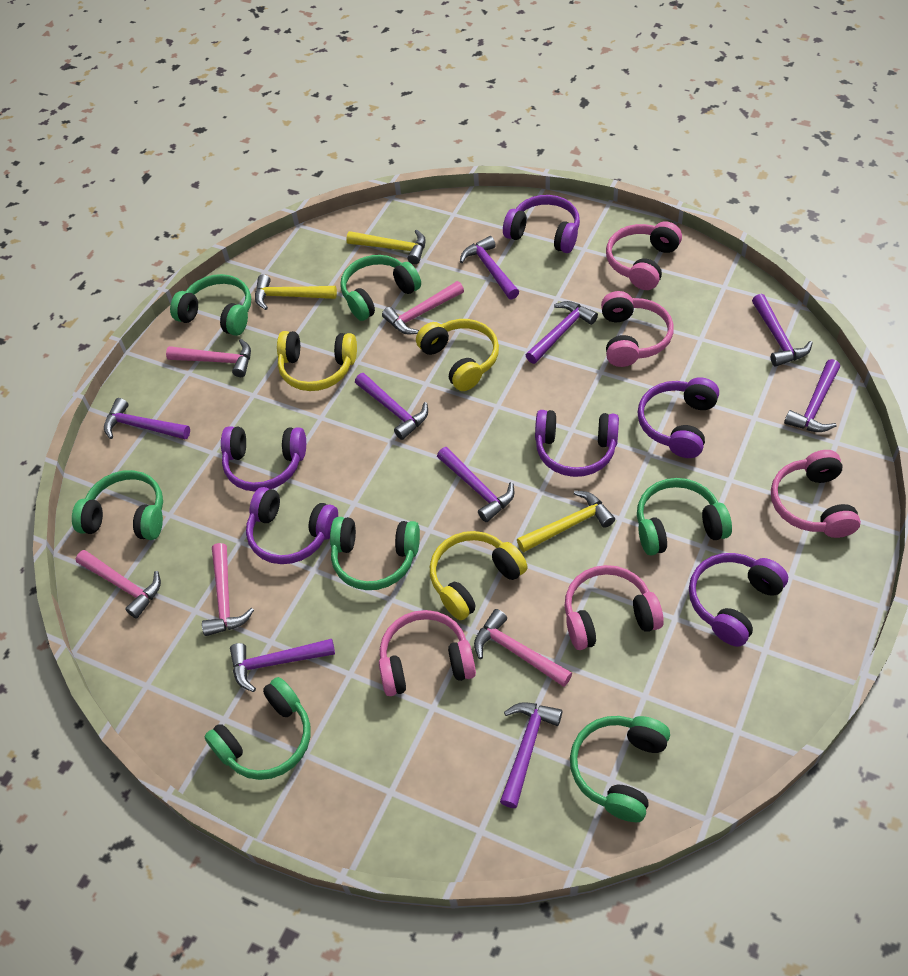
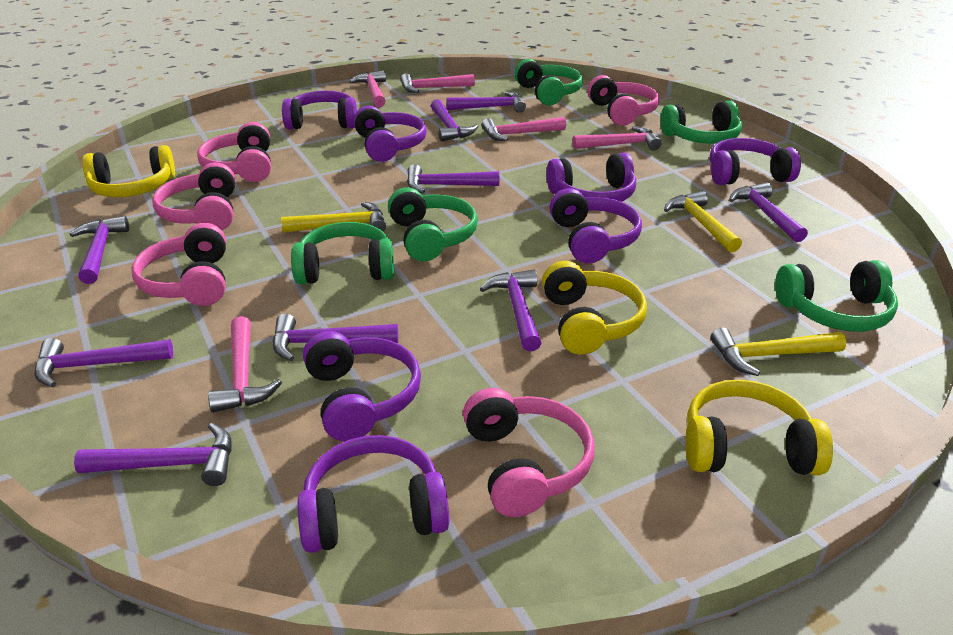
green headphones: 7 -> 5
purple headphones: 6 -> 7

